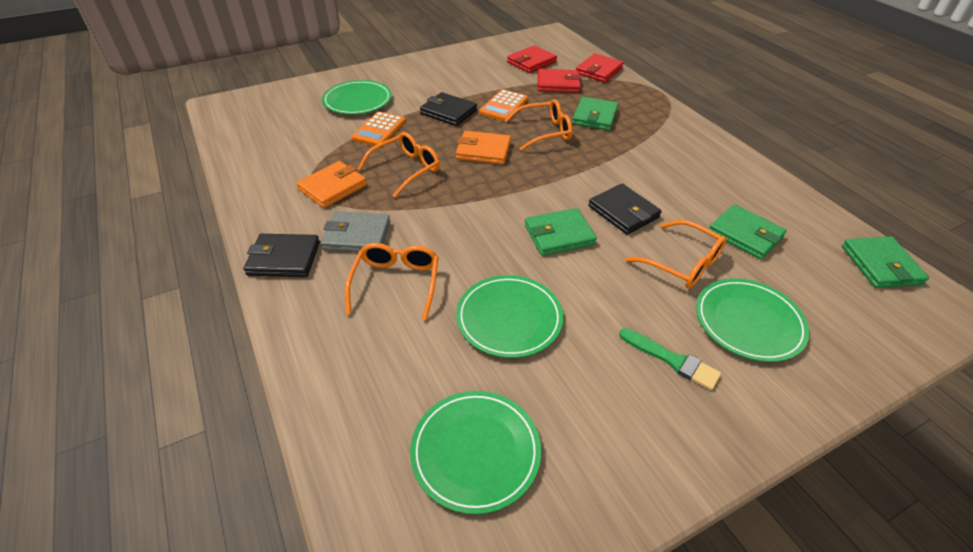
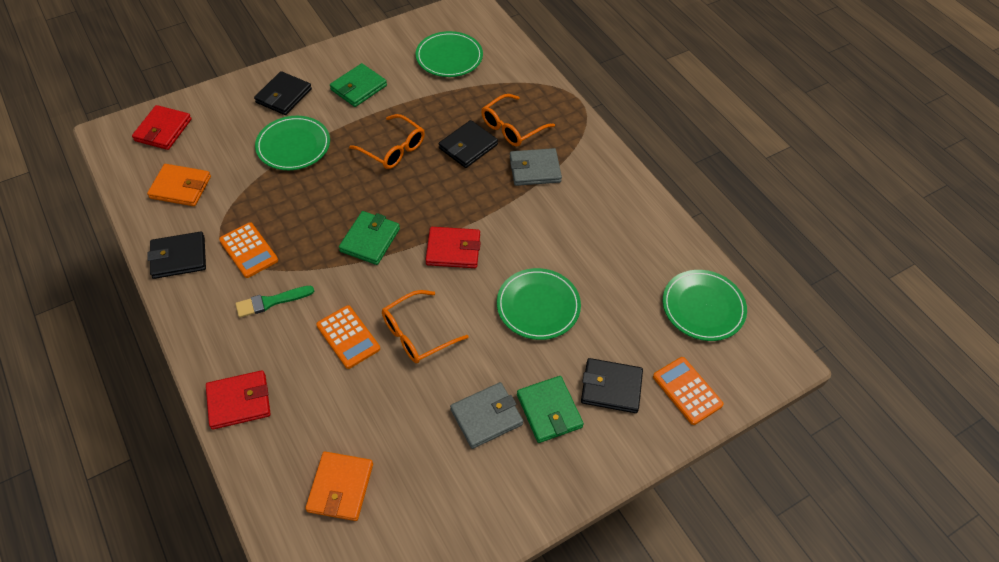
black wallet: 3 -> 4
green wallet: 4 -> 3
grey wallet: 1 -> 2
orange calculator: 2 -> 3
orange glasses: 4 -> 3

